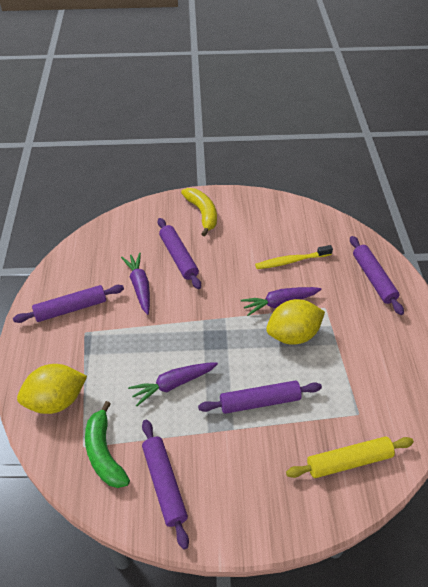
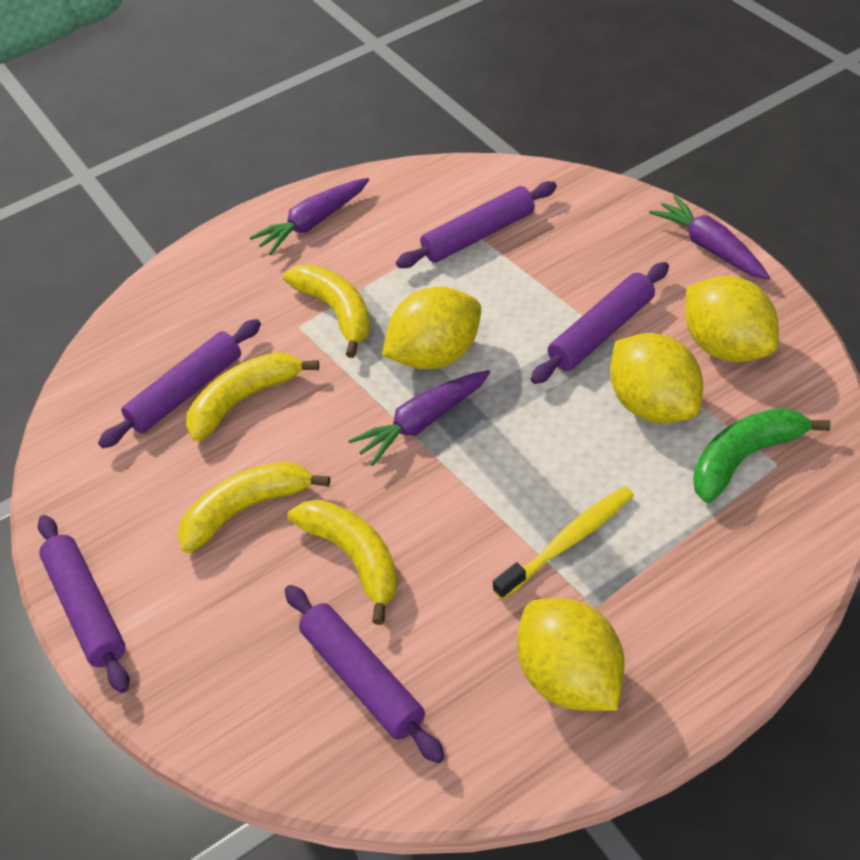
yellow banana: 1 -> 4
yellow lemon: 2 -> 4
yellow rolling pin: 1 -> 0

